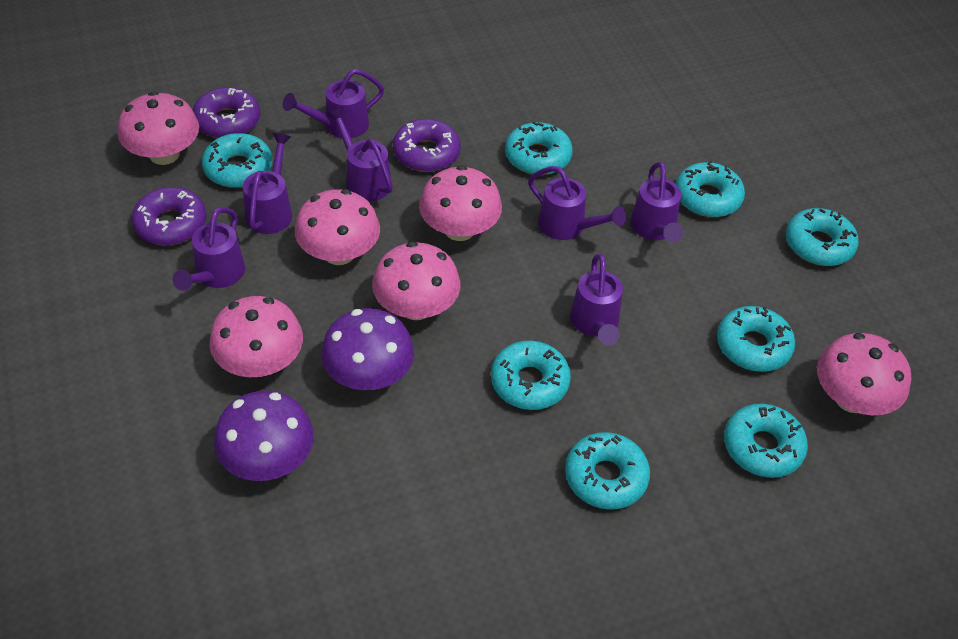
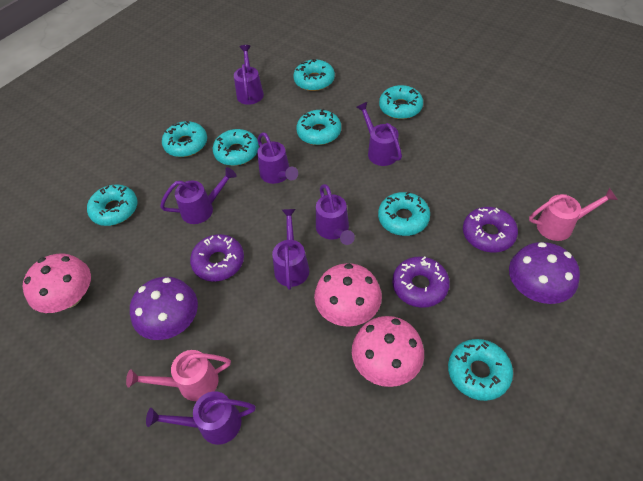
pink mushroom: 6 -> 3
pink watering can: 0 -> 2

